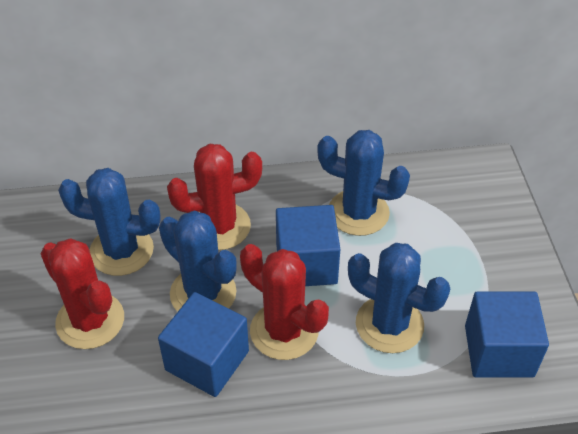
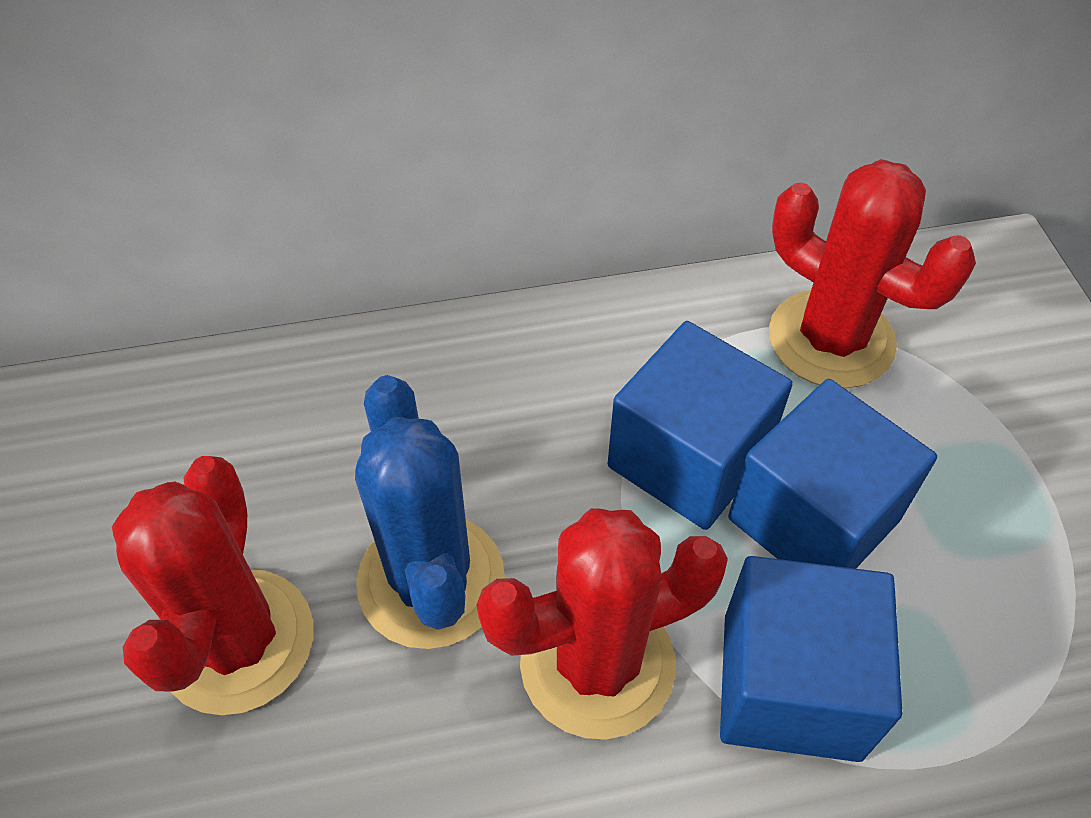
blue cactus: 4 -> 1

